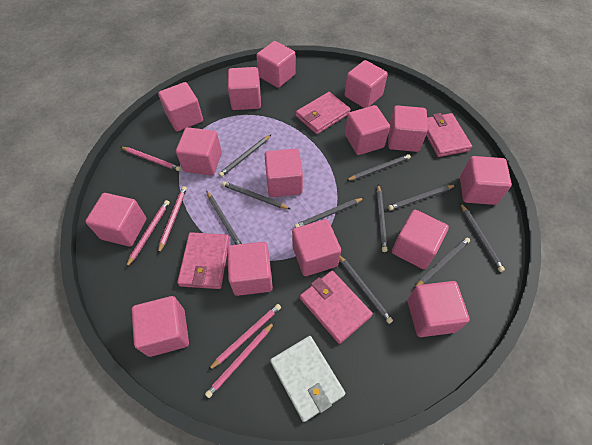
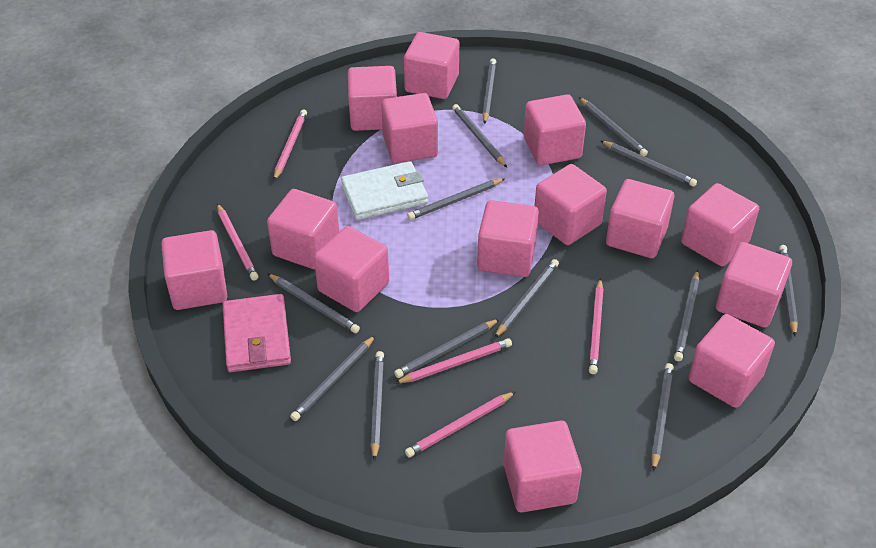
grey pencil: 10 -> 13
pink cube: 15 -> 14
pink wallet: 4 -> 1

